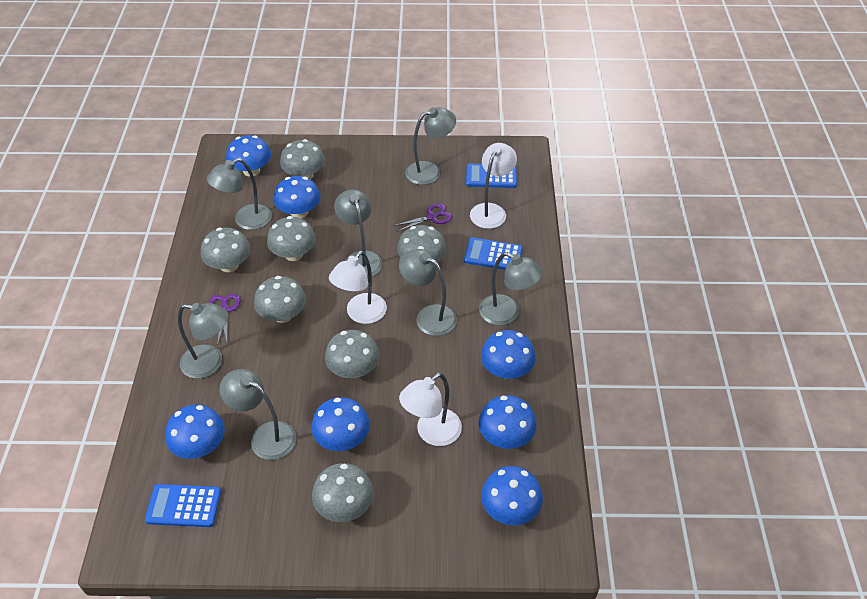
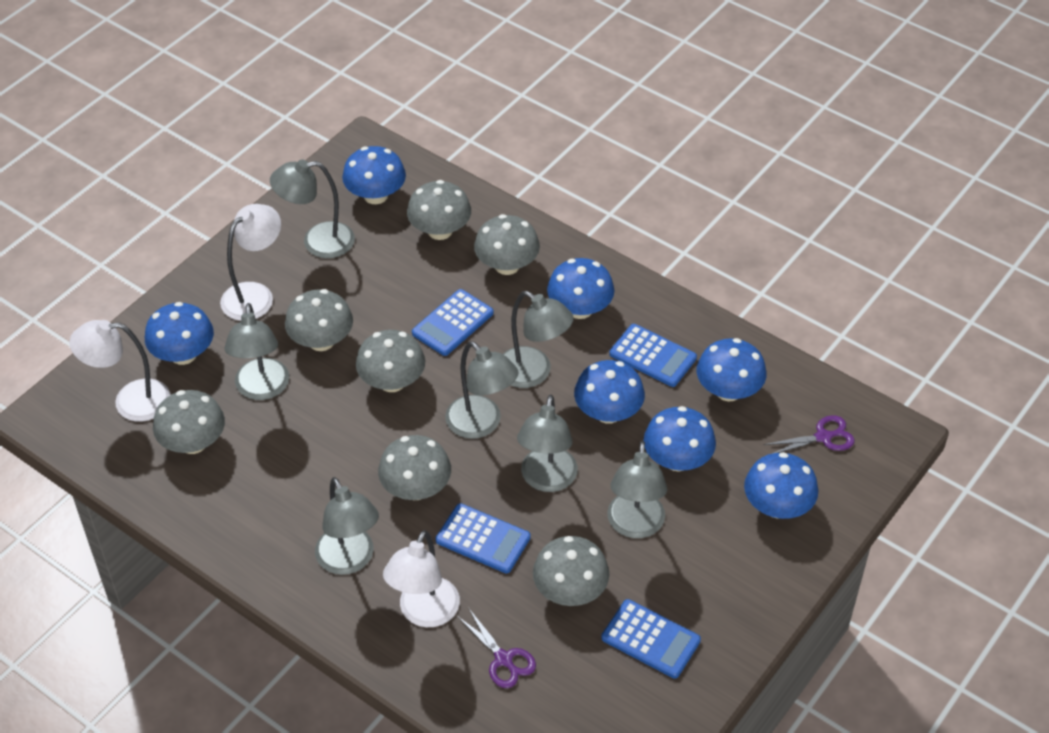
blue calculator: 3 -> 4

